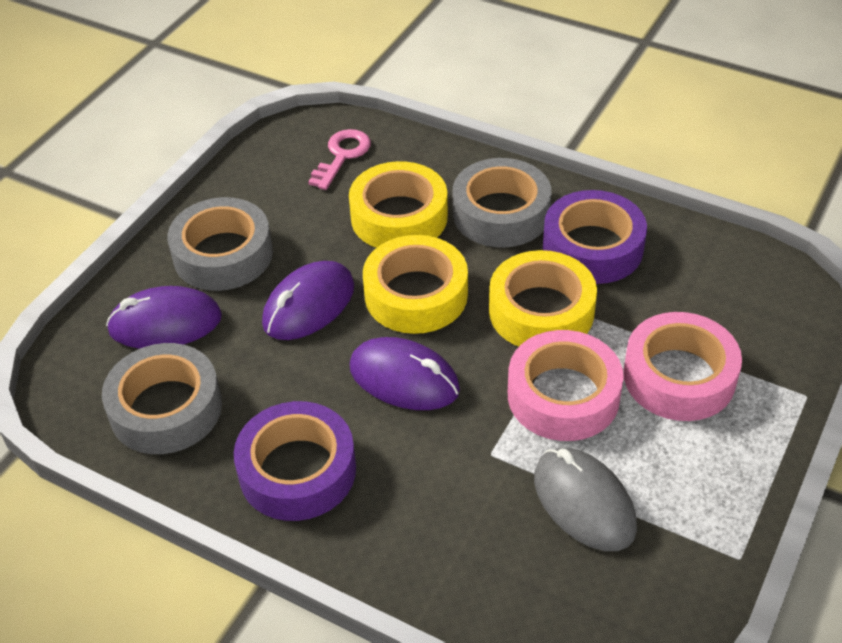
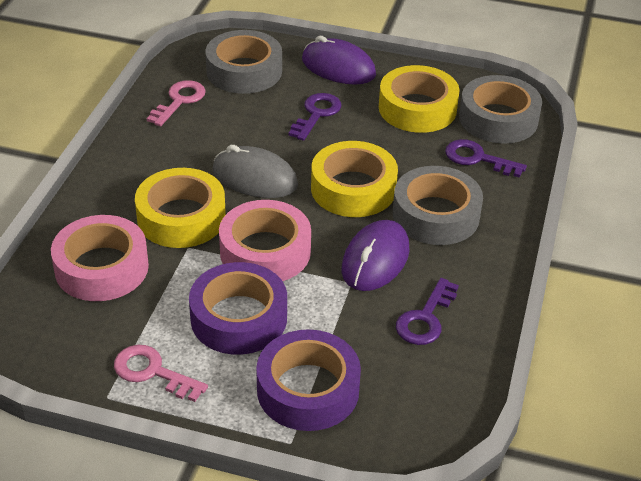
pink key: 1 -> 2
purple key: 0 -> 3
purple mouse: 3 -> 2

